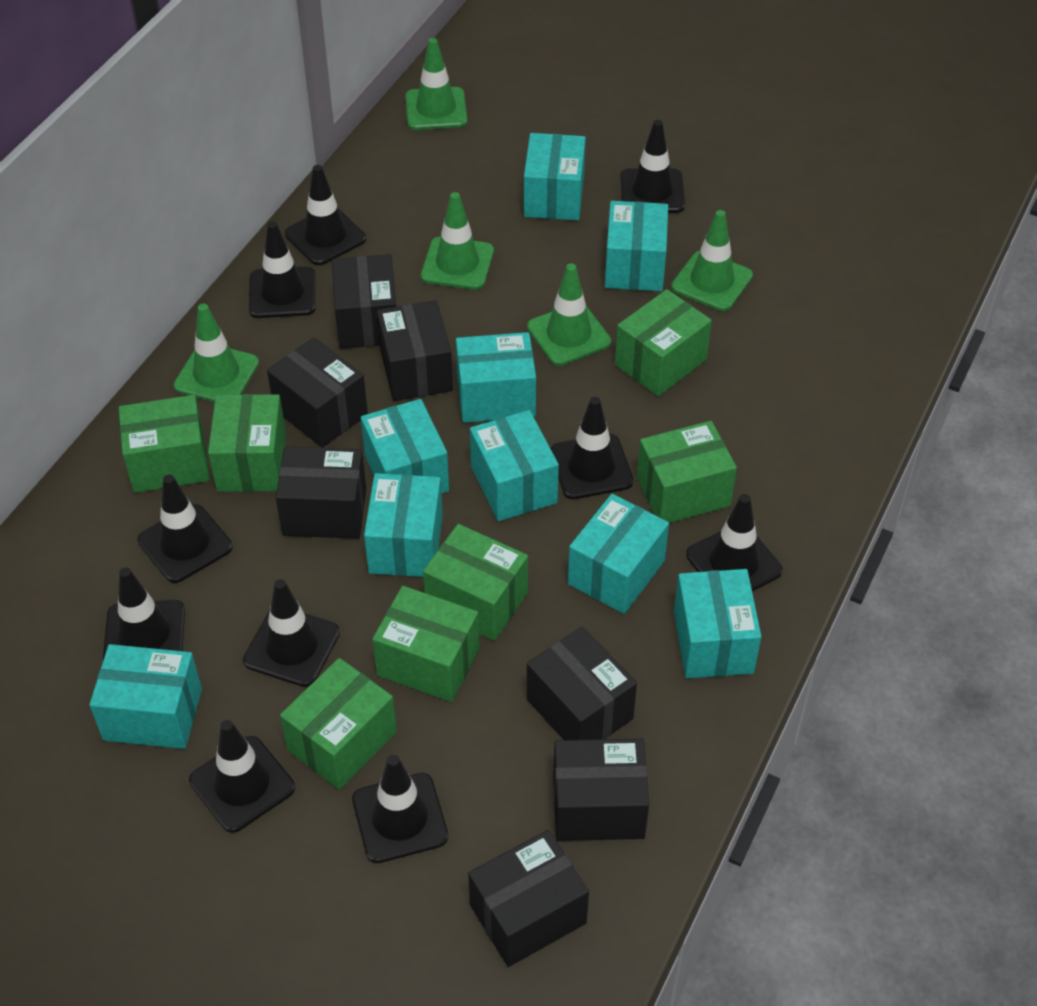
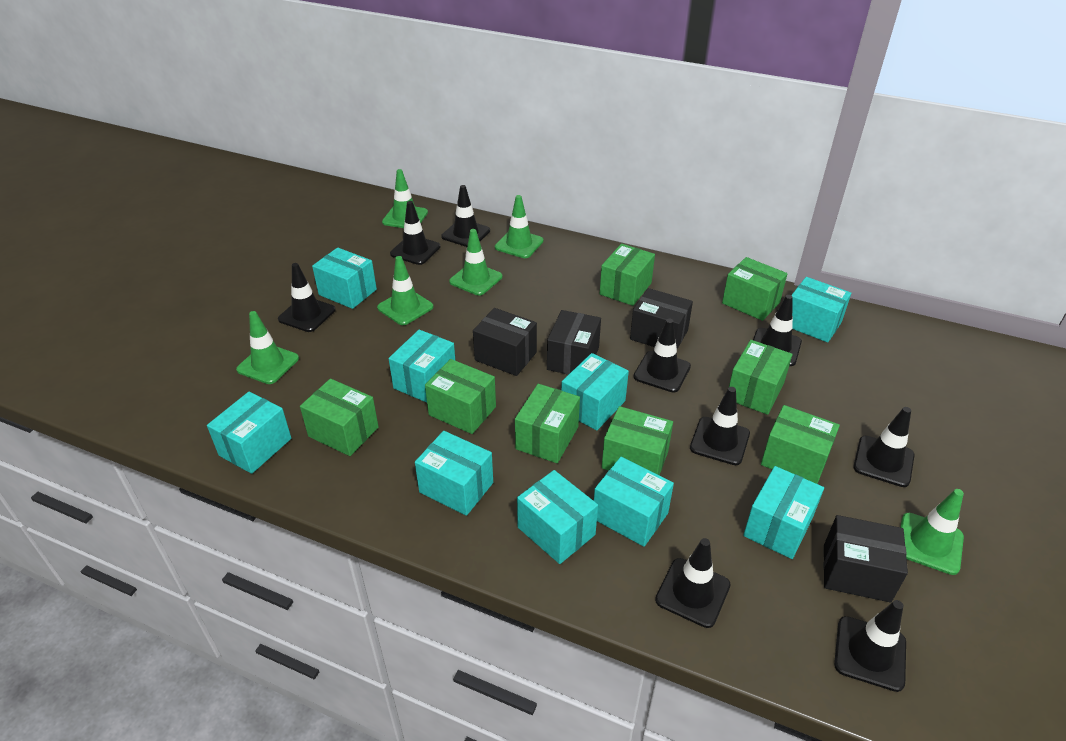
black box: 7 -> 4
black traffic cone: 10 -> 9
green box: 7 -> 8
green traffic cone: 5 -> 6

